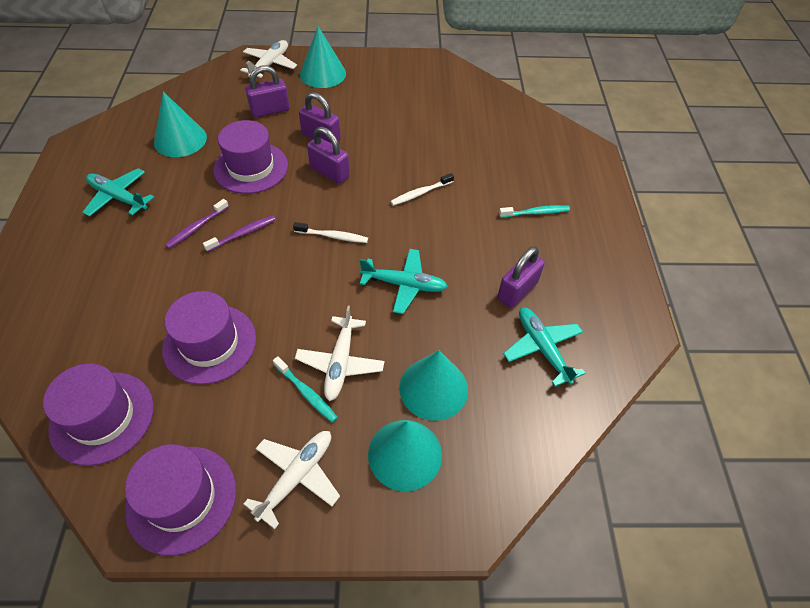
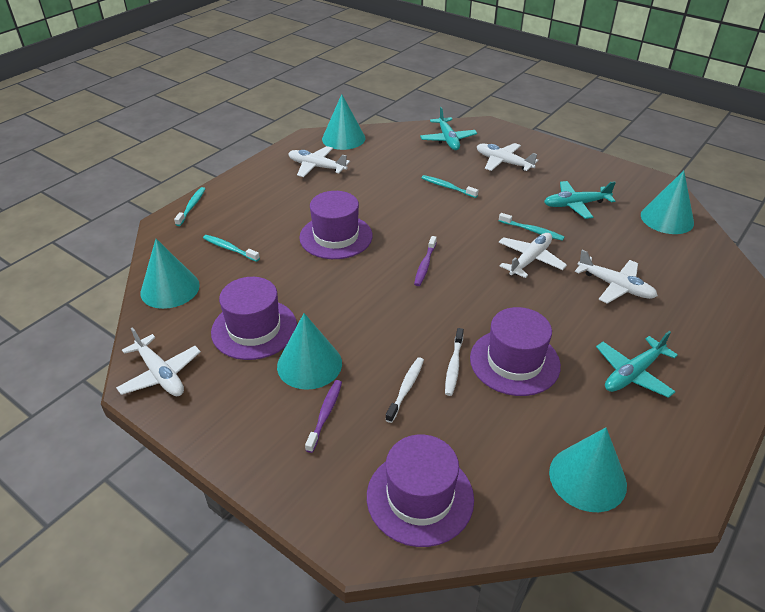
purple padlock: 4 -> 0
turquoise cone: 4 -> 5
turquoise toothbrush: 2 -> 4
white plane: 3 -> 5

